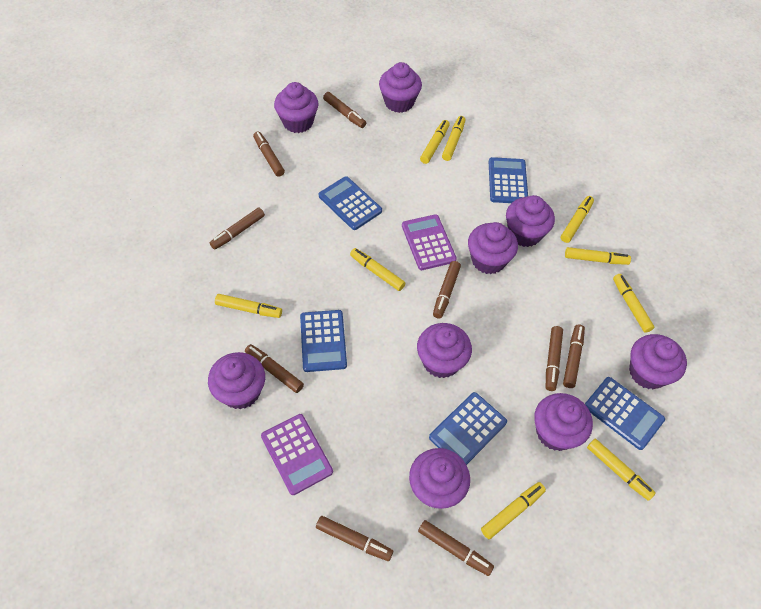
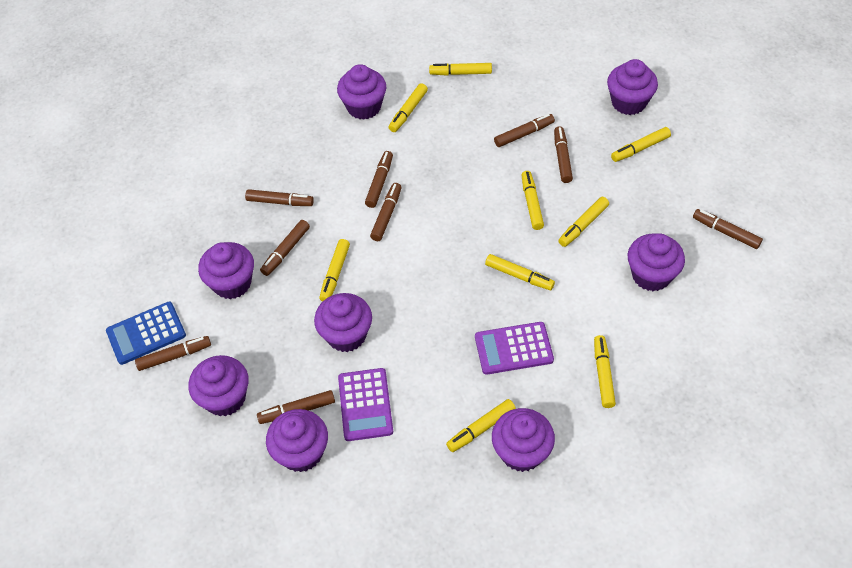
blue calculator: 5 -> 1
purple cupcake: 9 -> 8

